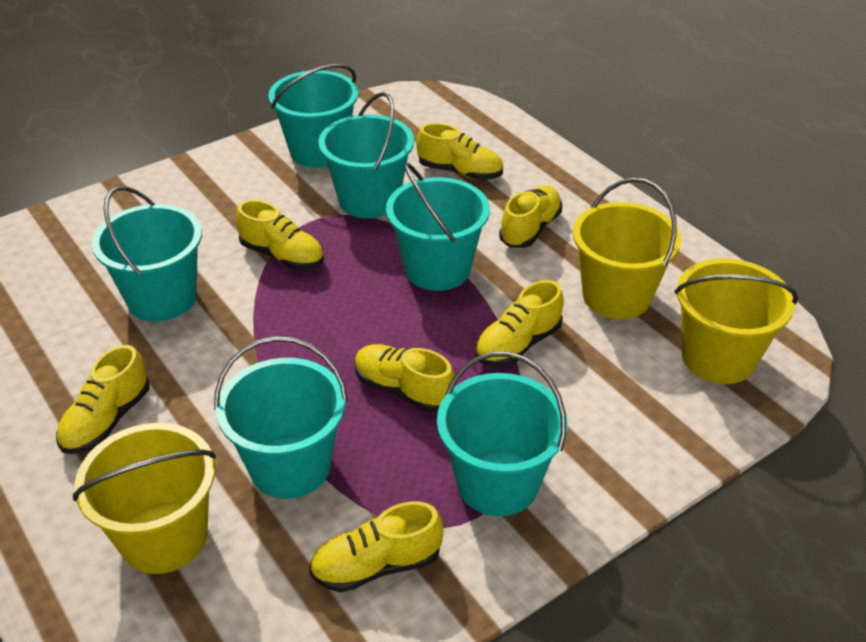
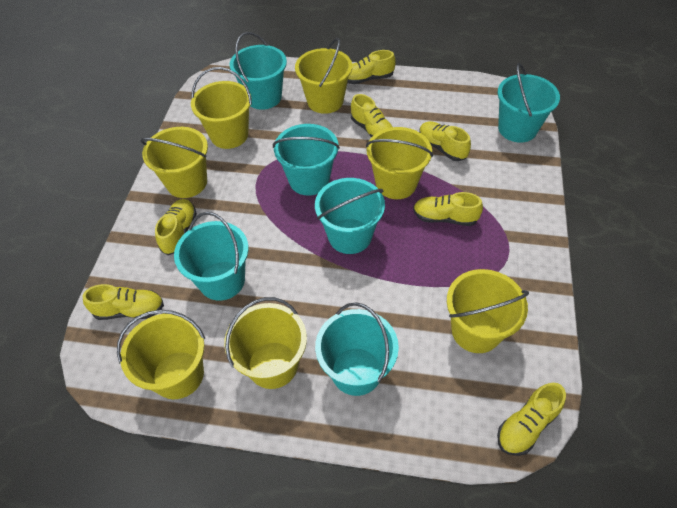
yellow bucket: 3 -> 7

